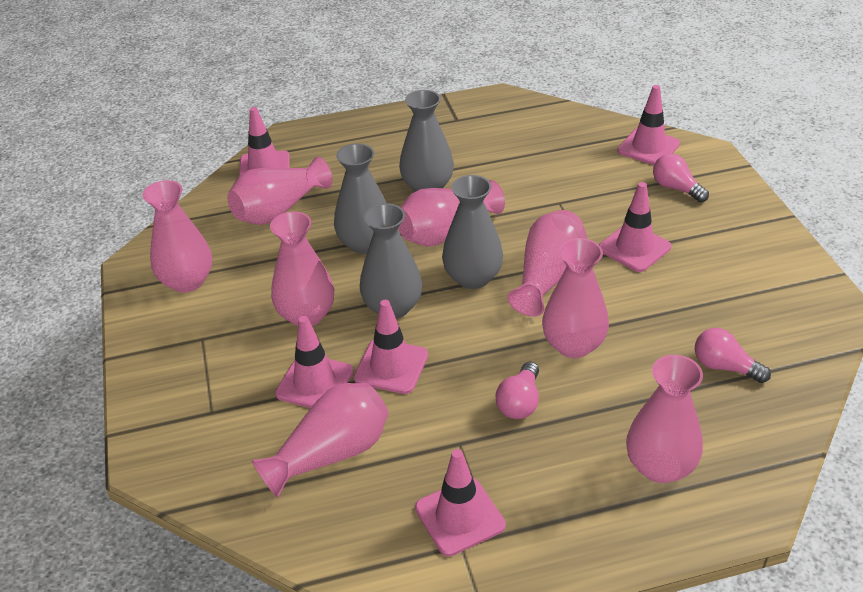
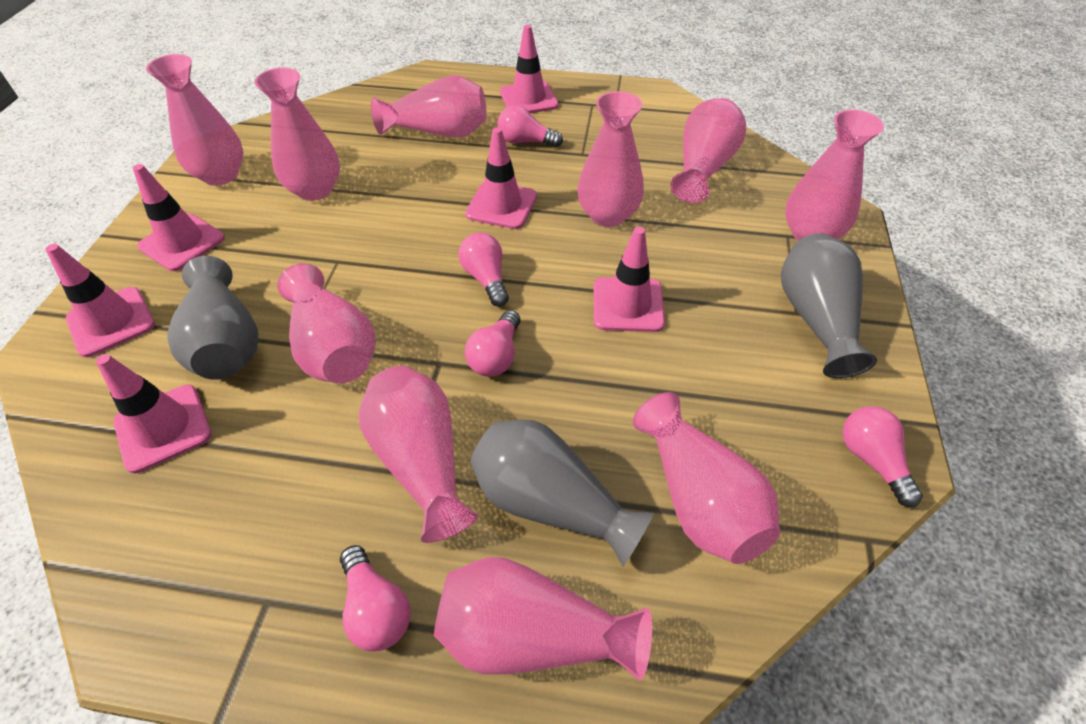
grey vase: 4 -> 3
pink light bulb: 3 -> 5
pink vase: 8 -> 10

